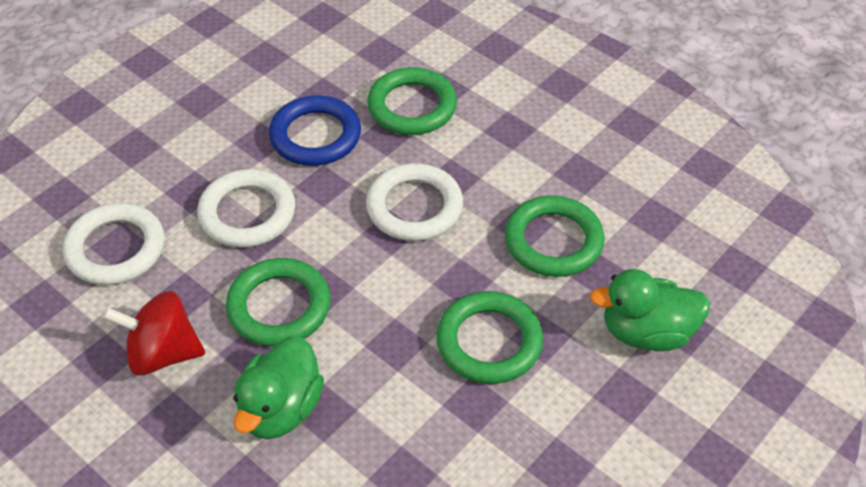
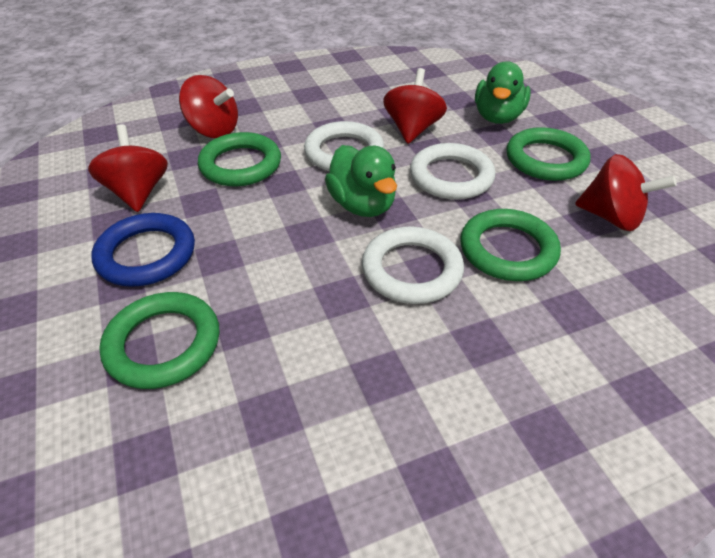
red spinning top: 1 -> 4

